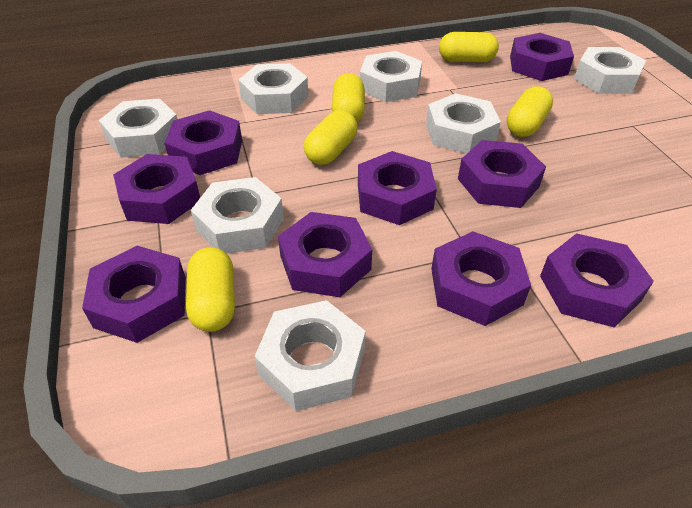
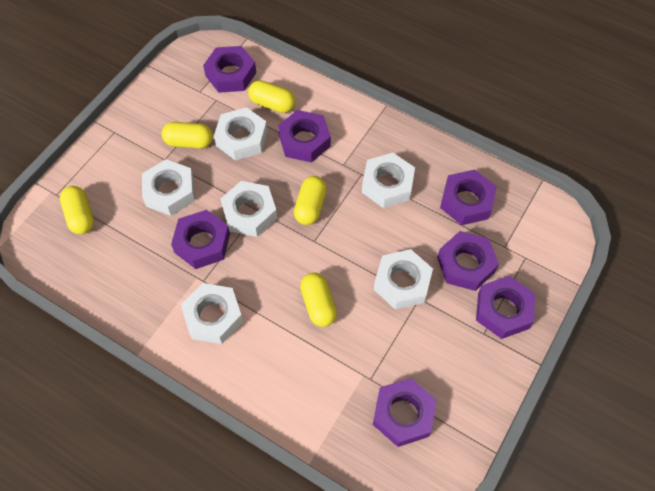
purple nut: 9 -> 7
white nut: 7 -> 6

